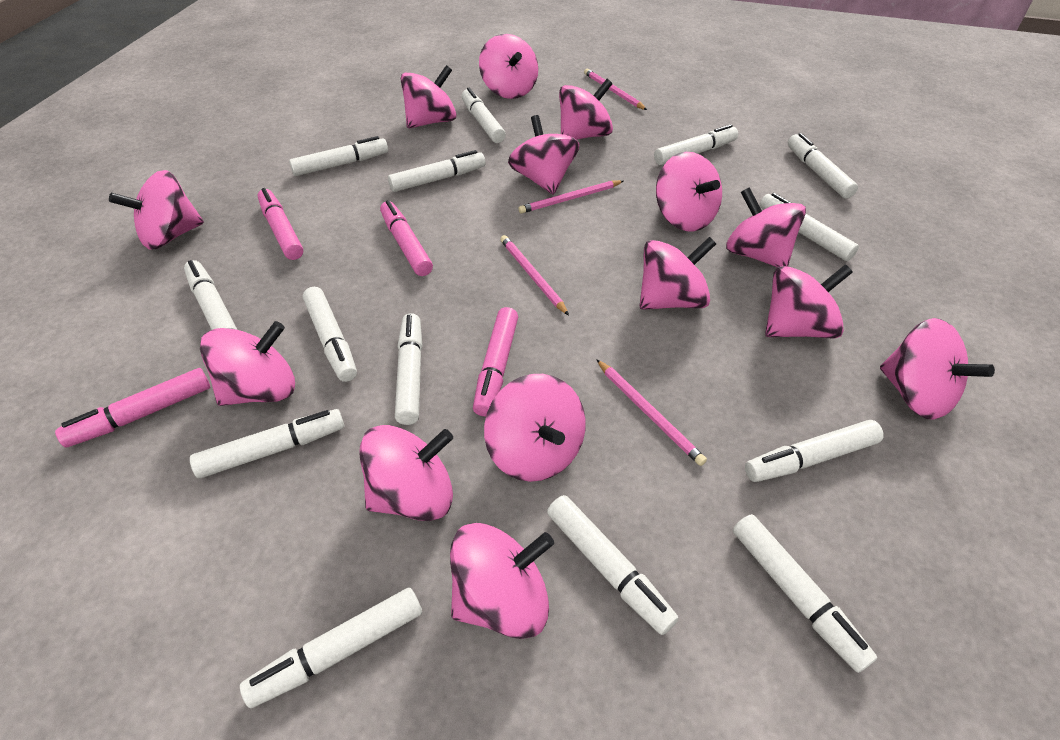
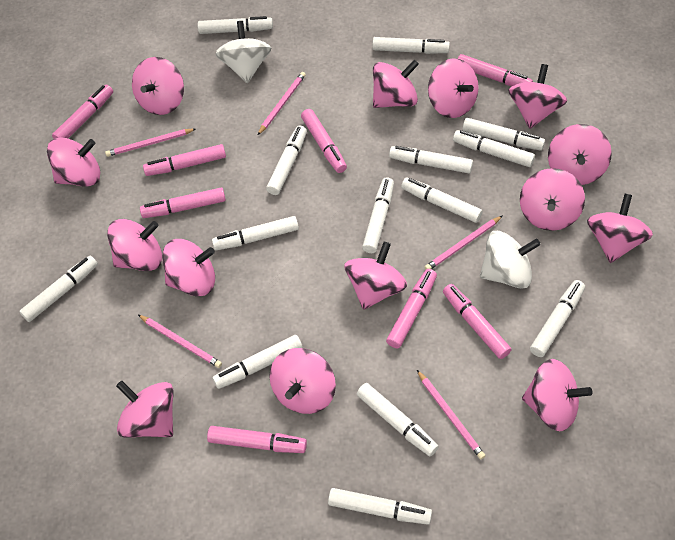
pink marker: 4 -> 8
pink pencil: 4 -> 5
white spinning top: 0 -> 2

